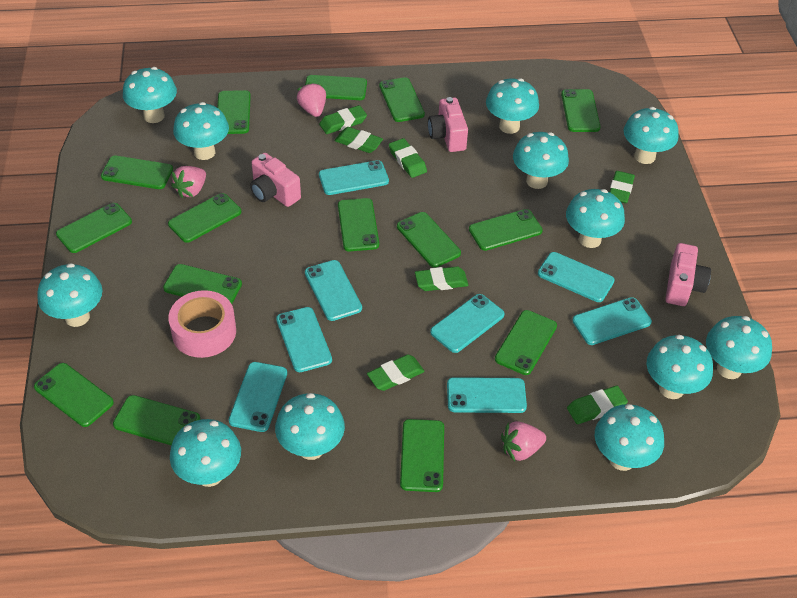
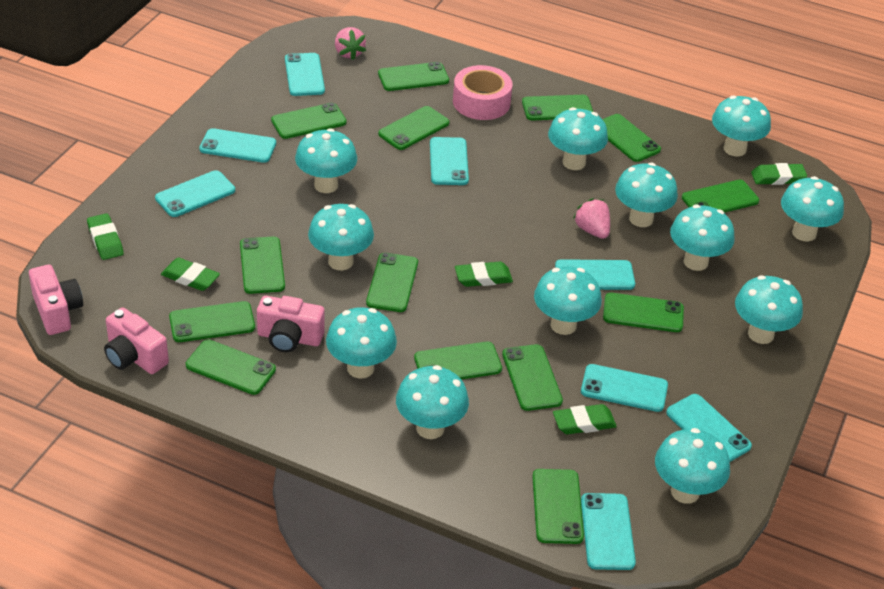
green eraser: 7 -> 5
green phone: 15 -> 14
pink strawberry: 3 -> 2

